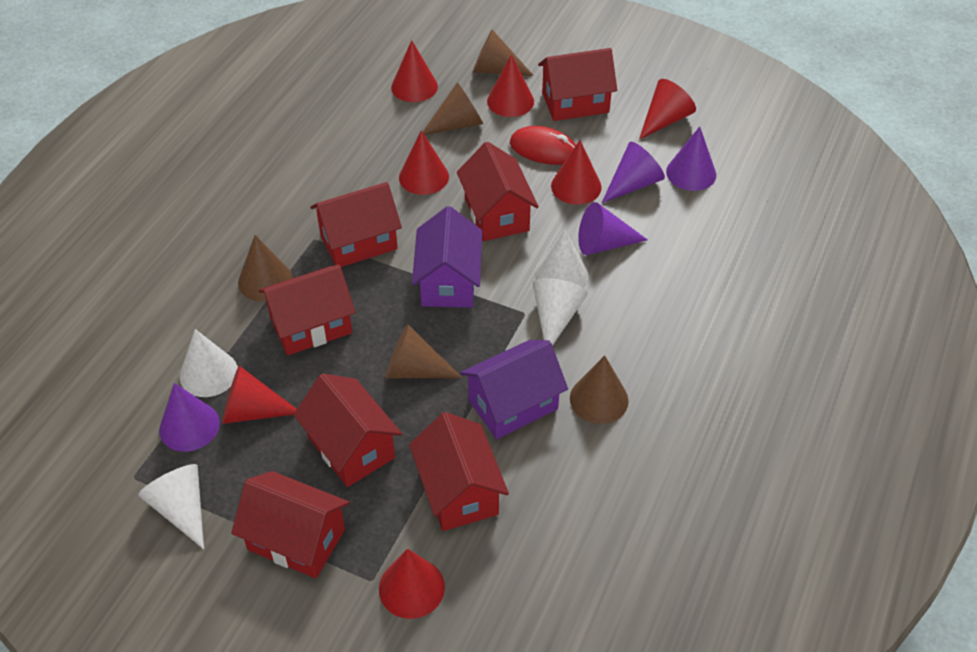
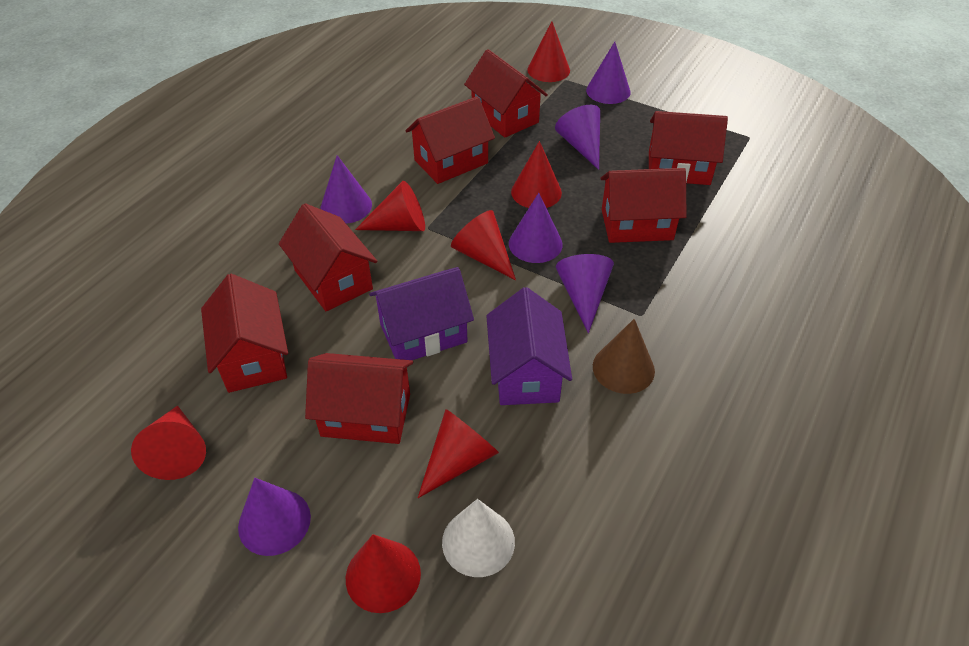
brown cone: 5 -> 1
purple cone: 4 -> 6
red mouse: 1 -> 0
white cone: 4 -> 1

